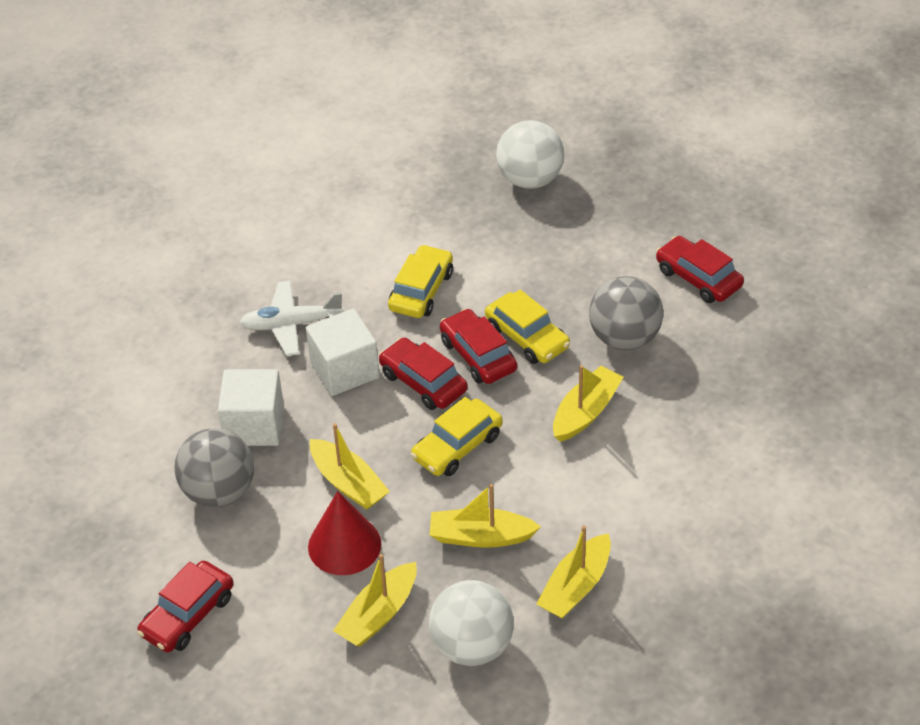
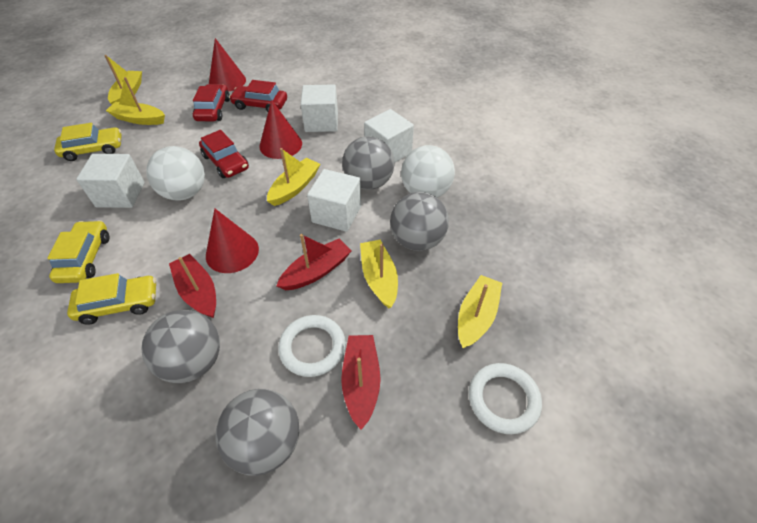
grey ball: 2 -> 4
red boat: 0 -> 3
red car: 4 -> 3
red cone: 1 -> 3
white cube: 2 -> 4
white plane: 1 -> 0
white ring: 0 -> 2

